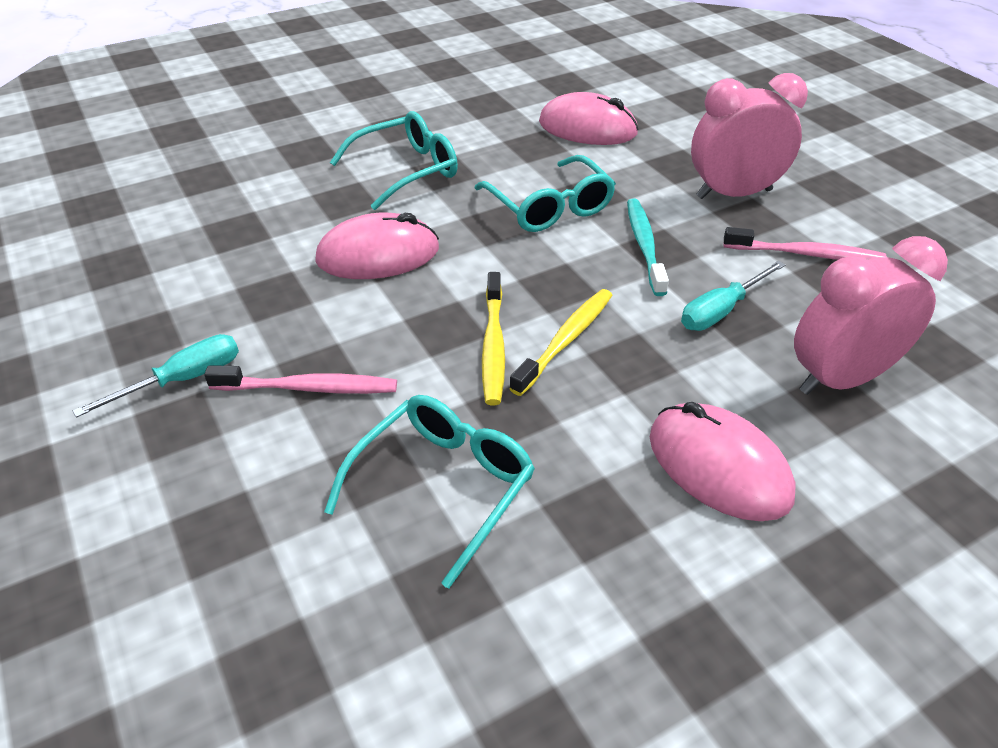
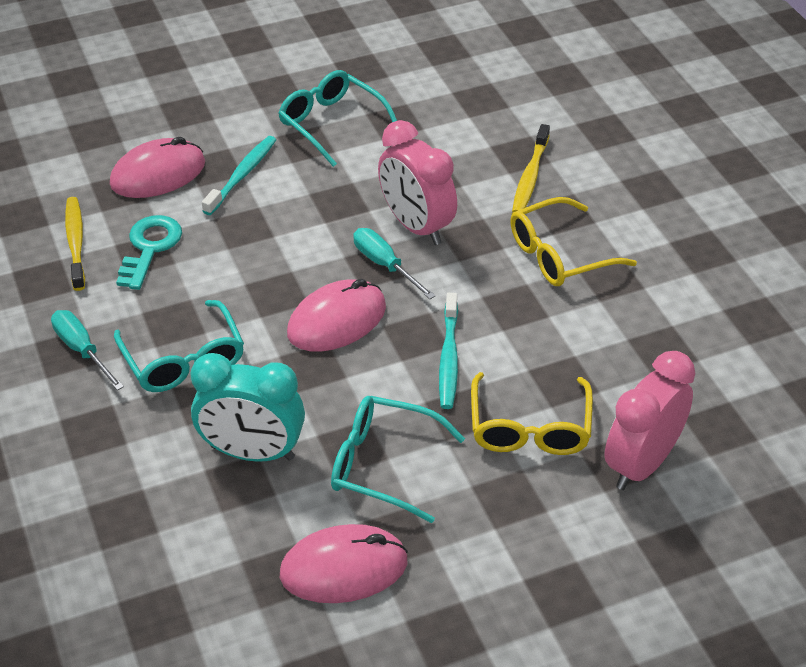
pink toothbrush: 2 -> 0
turquoise clock: 0 -> 1
turquoise key: 0 -> 1
turquoise toothbrush: 1 -> 2
yellow glasses: 0 -> 2

